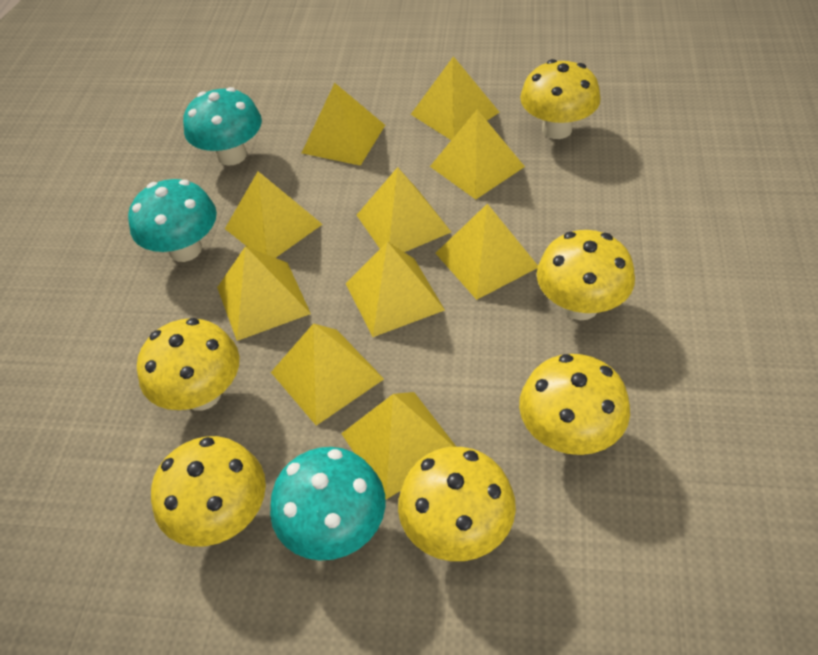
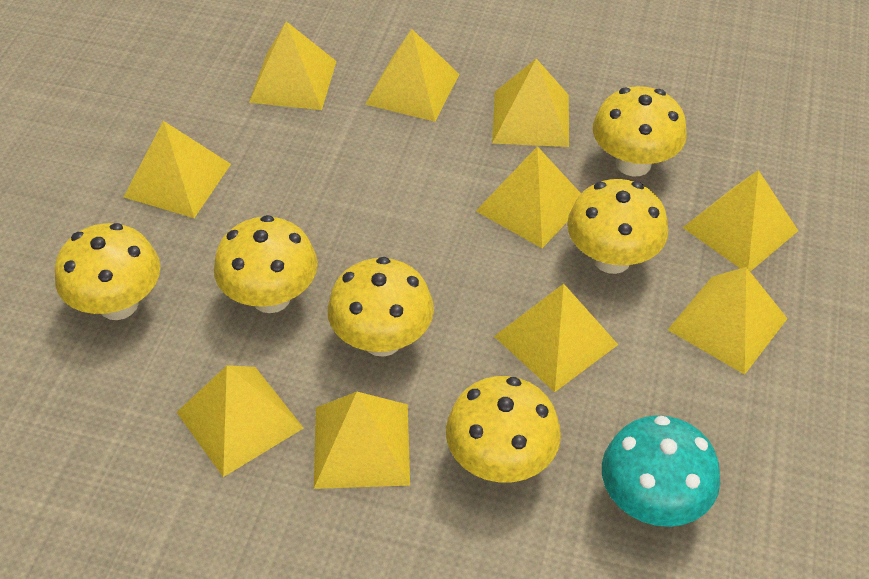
turquoise mushroom: 3 -> 1

